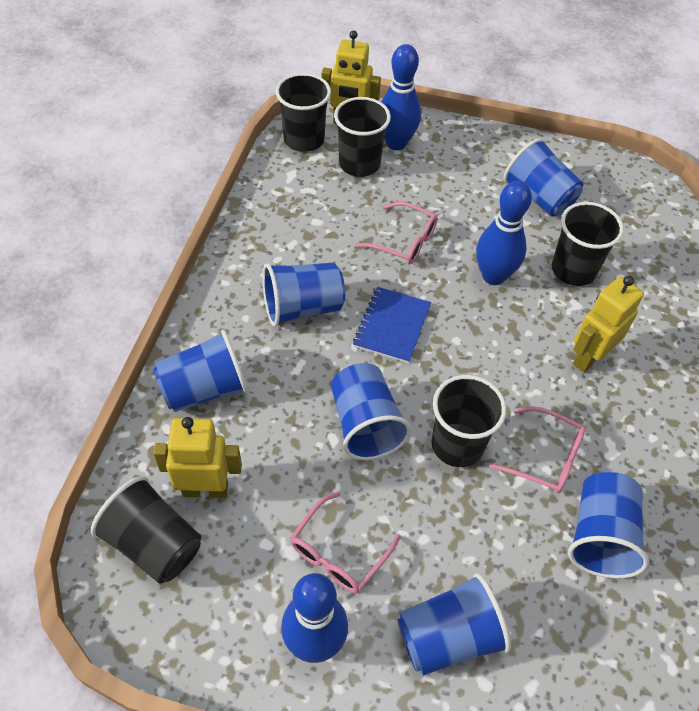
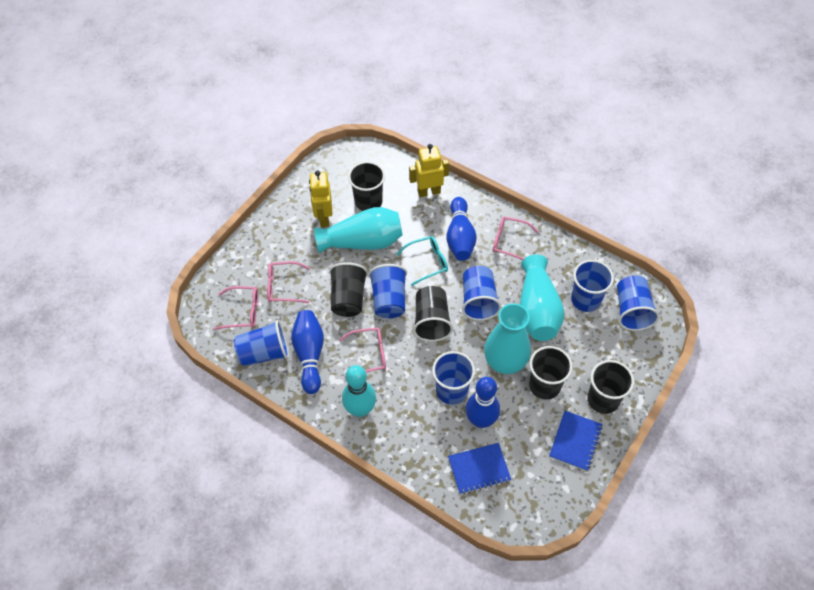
blue notebook: 1 -> 2
pink glasses: 3 -> 4
turquoise bowling pin: 0 -> 1
turquoise glasses: 0 -> 1
turquoise vase: 0 -> 3
yellow robot: 3 -> 2

